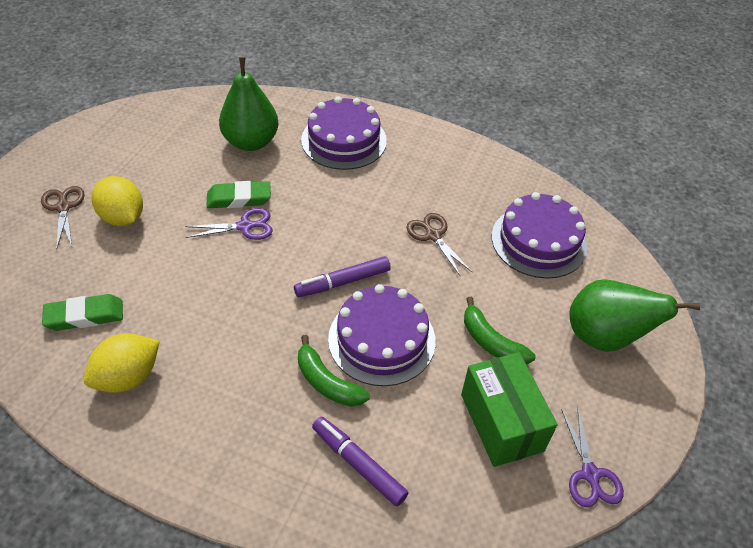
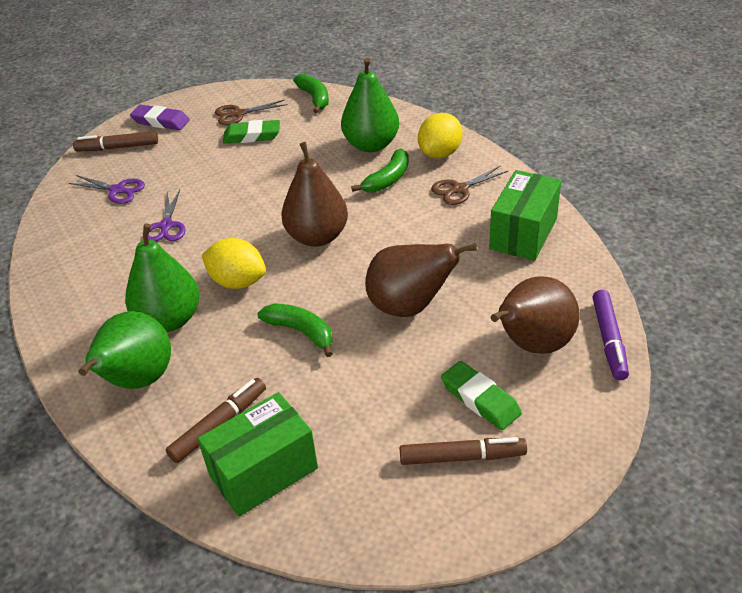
brown marker: 0 -> 3
brown pear: 0 -> 3
green banana: 2 -> 3
green box: 1 -> 2
green pear: 2 -> 3
purple cake: 3 -> 0
purple eraser: 0 -> 1
purple marker: 2 -> 1

